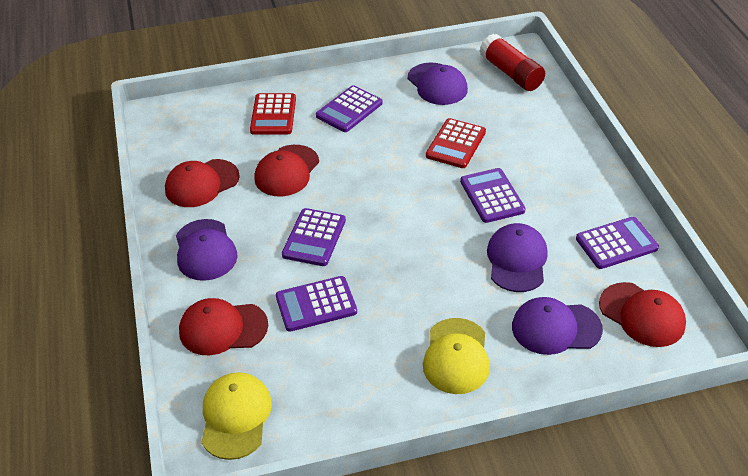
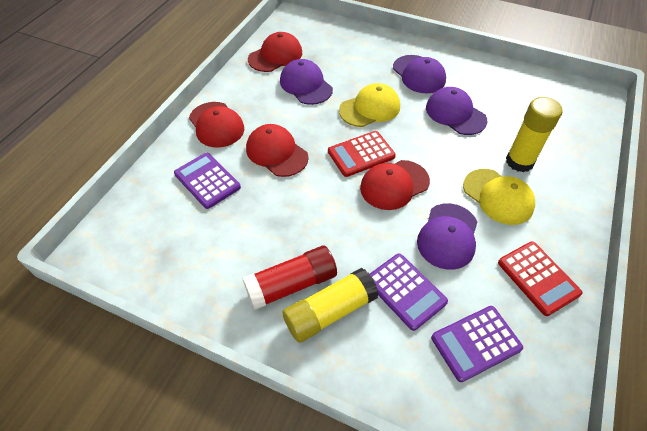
purple calculator: 5 -> 3
yellow glue stick: 0 -> 2

